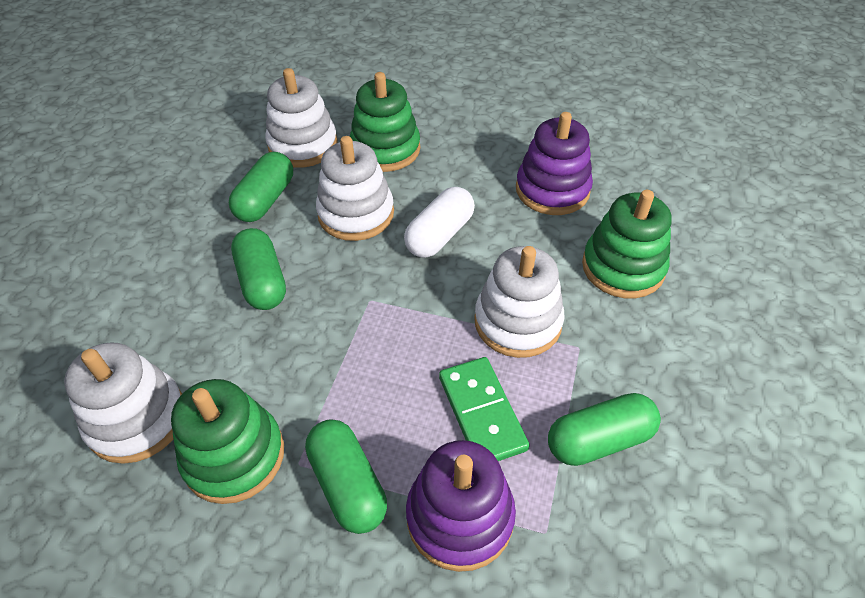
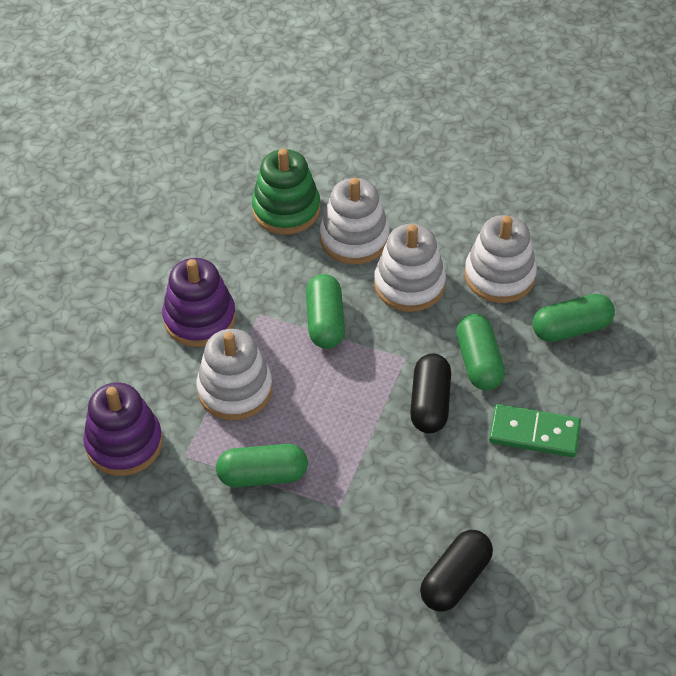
black capsule: 0 -> 2
green stacking toy: 3 -> 1
white capsule: 1 -> 0

